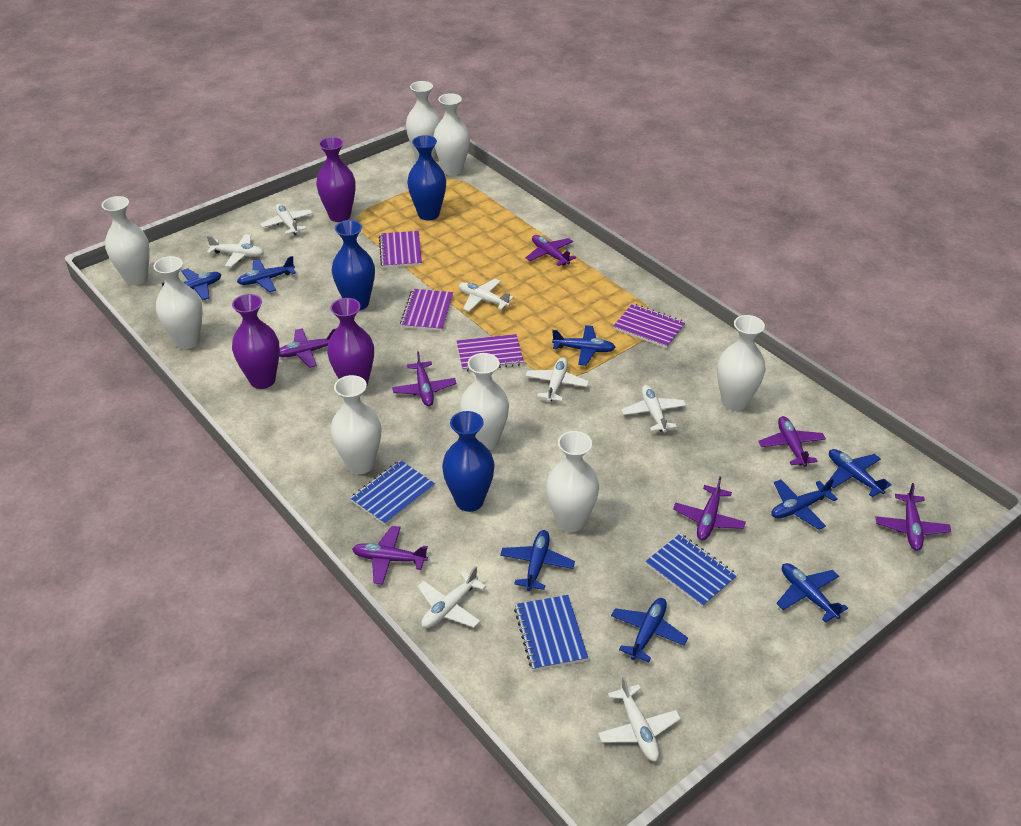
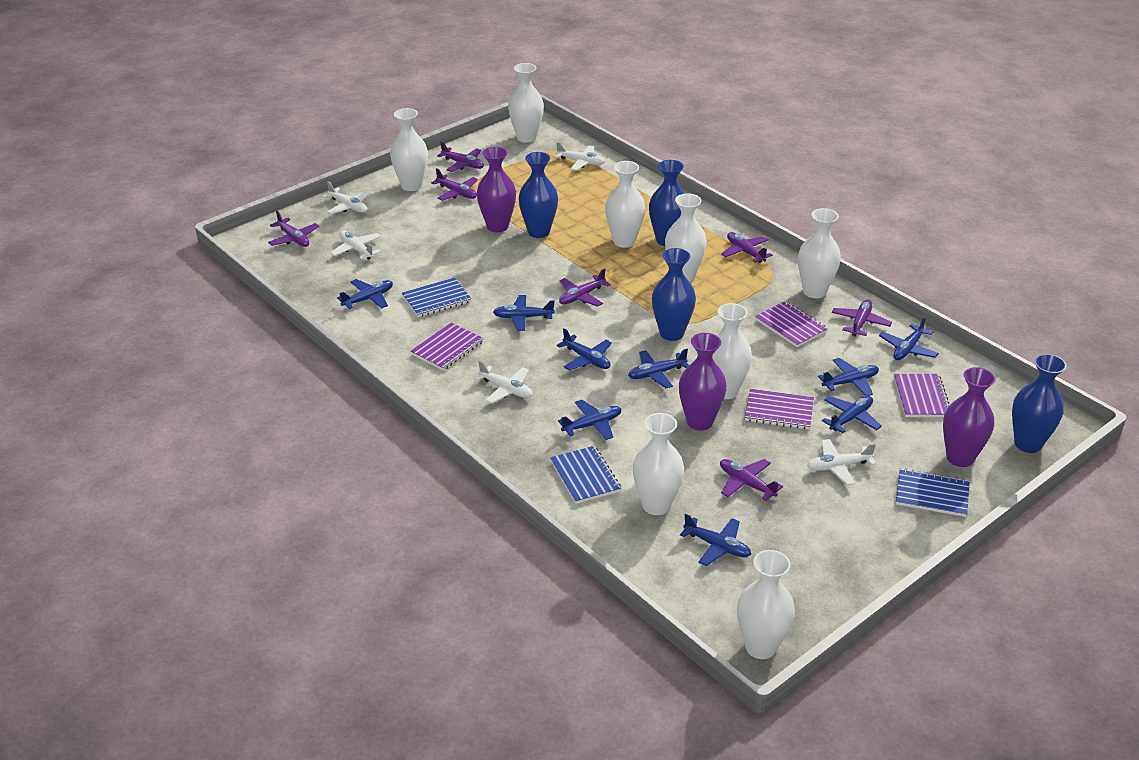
blue plane: 8 -> 9
blue vase: 3 -> 4
white plane: 7 -> 5

